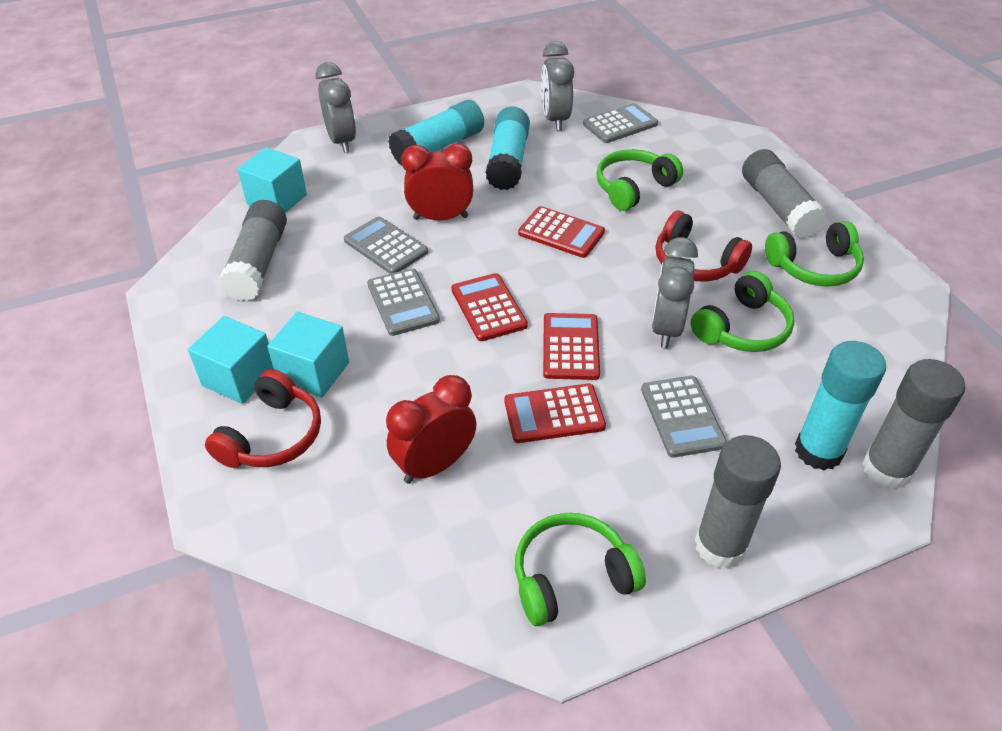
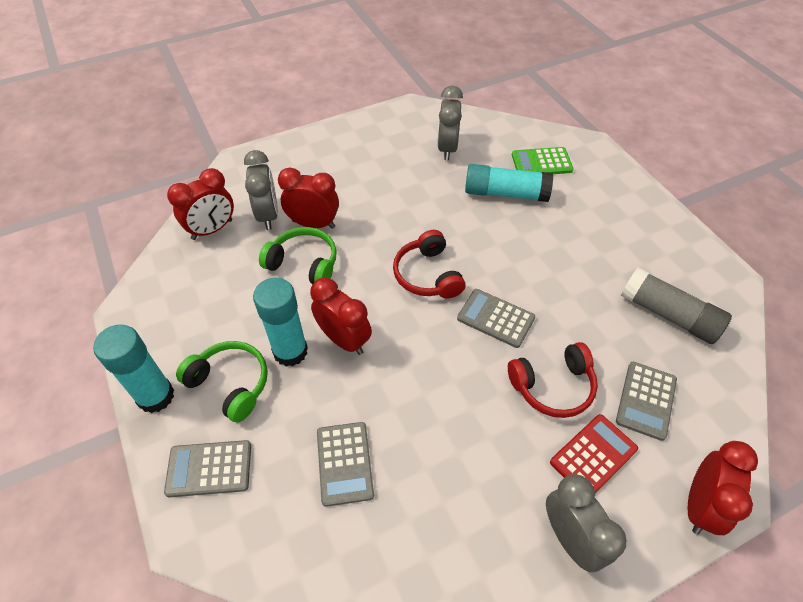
green calculator: 0 -> 1
green headphones: 4 -> 2
grey glue stick: 4 -> 1
red calculator: 4 -> 1
red clock: 2 -> 4
turquoise cube: 3 -> 0

